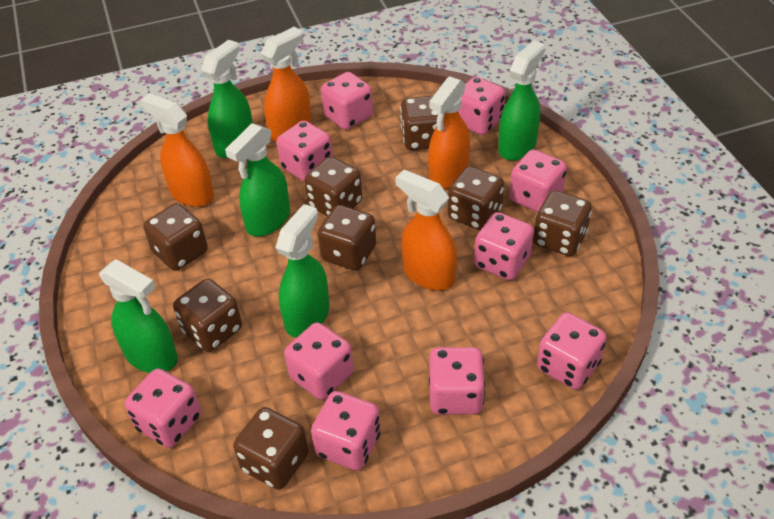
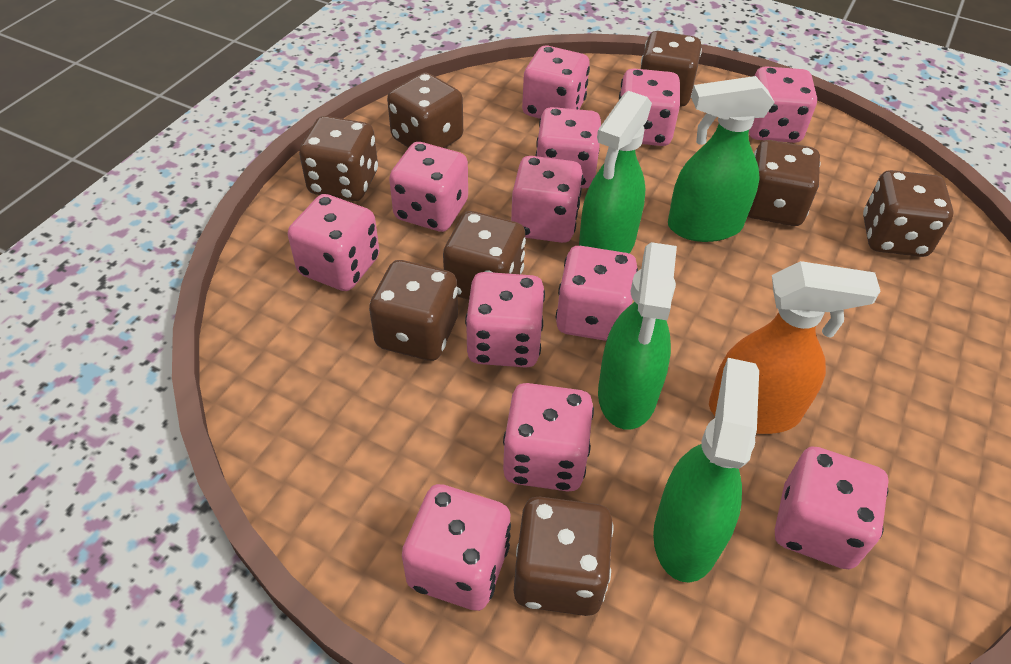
green spray bottle: 5 -> 4
orange spray bottle: 4 -> 1
pink dice: 10 -> 12

